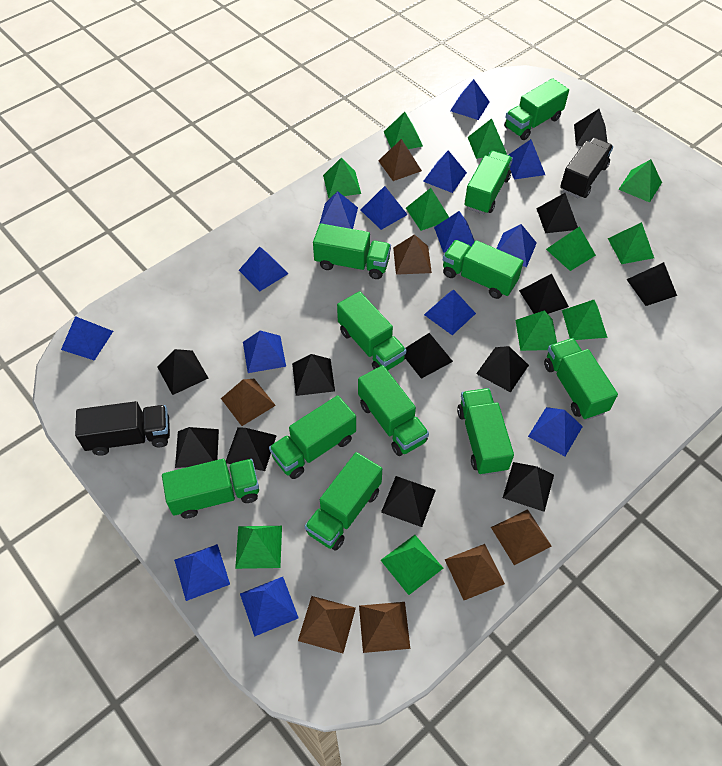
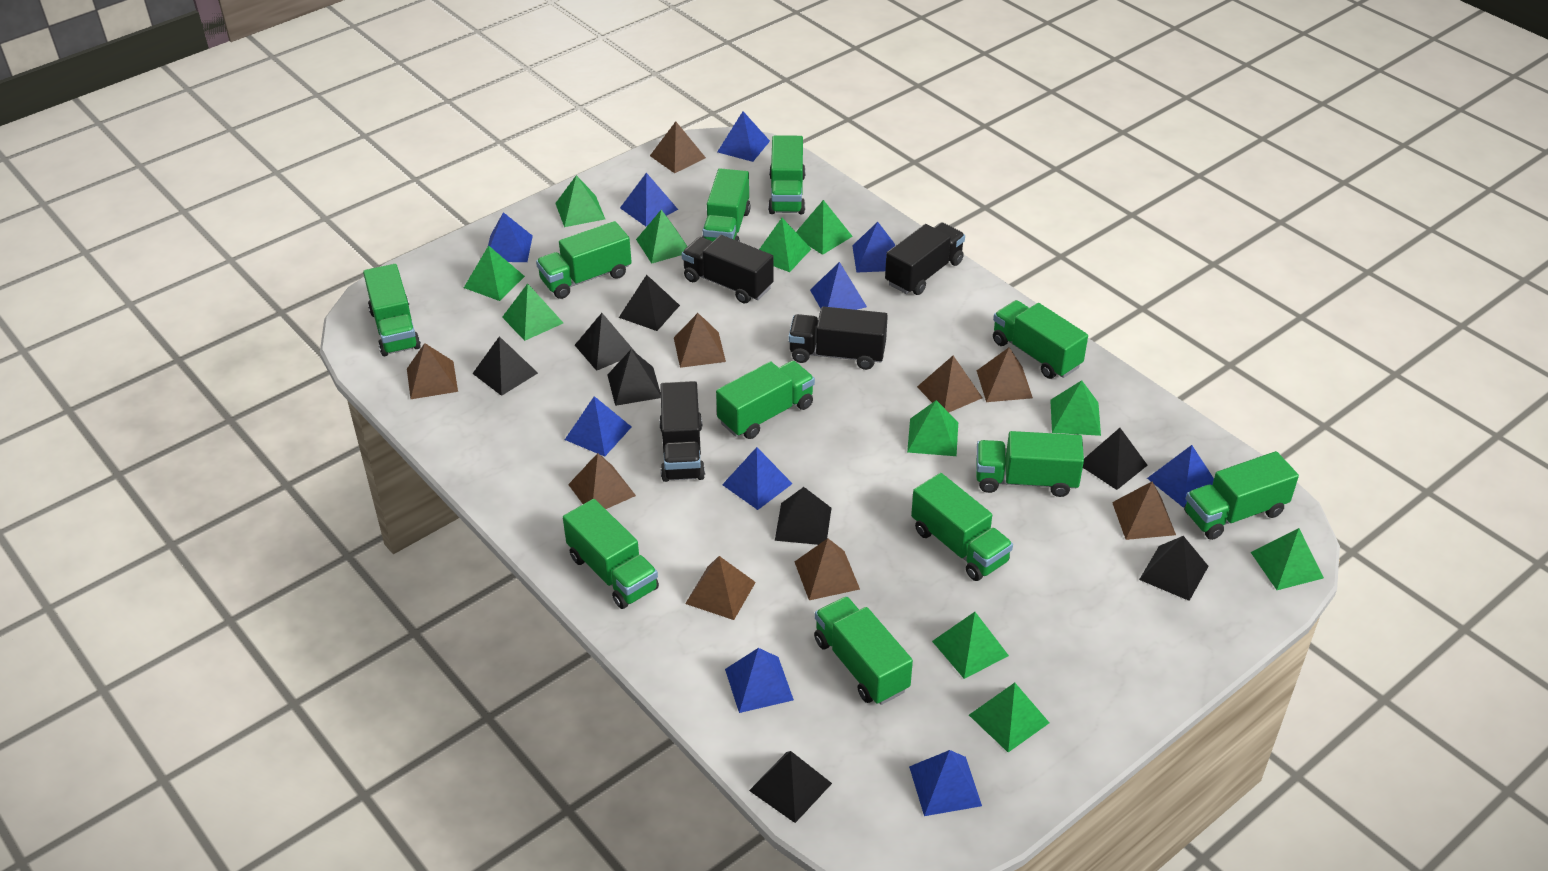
black pyramid: 12 -> 8
black truck: 2 -> 4
blue pyramid: 14 -> 10
brown pyramid: 7 -> 9

